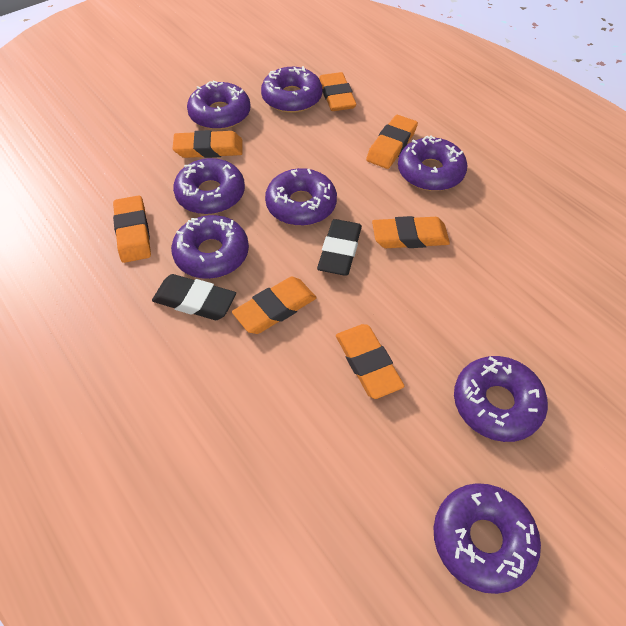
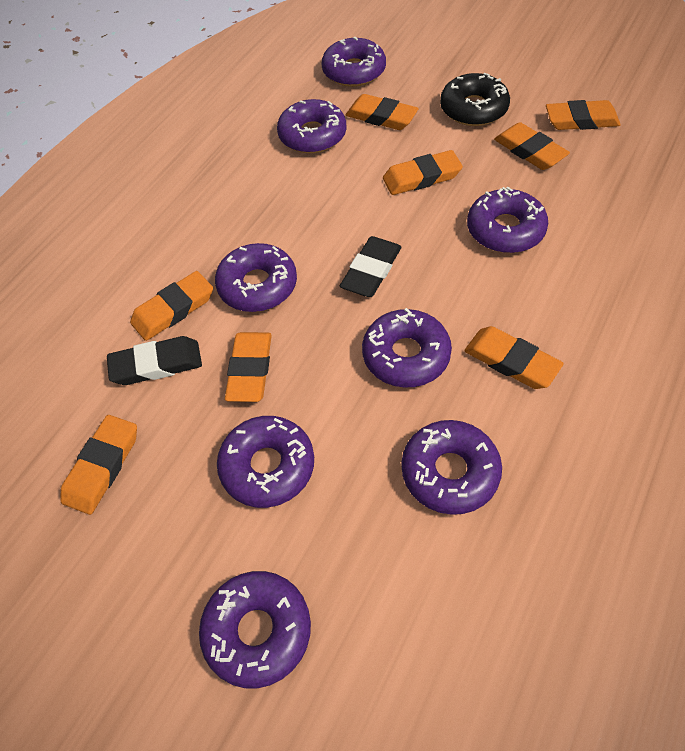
black donut: 0 -> 1
orange eraser: 7 -> 8

